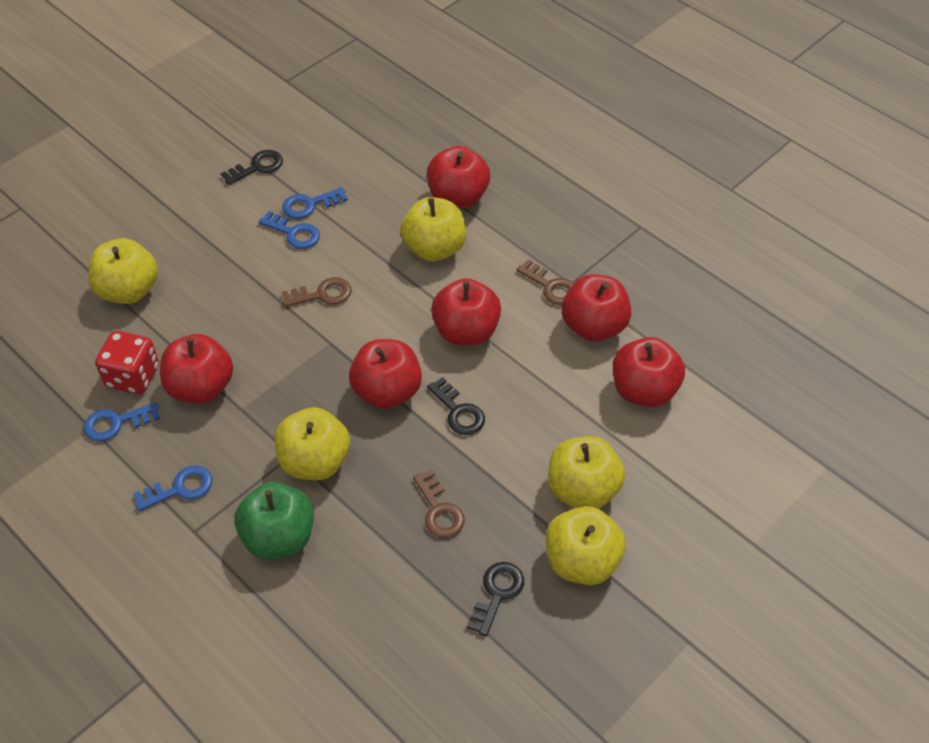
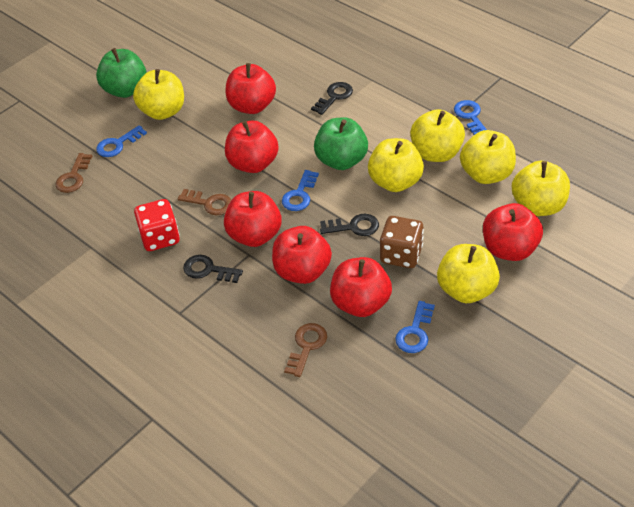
brown dice: 0 -> 1
green apple: 1 -> 2
yellow apple: 5 -> 6

